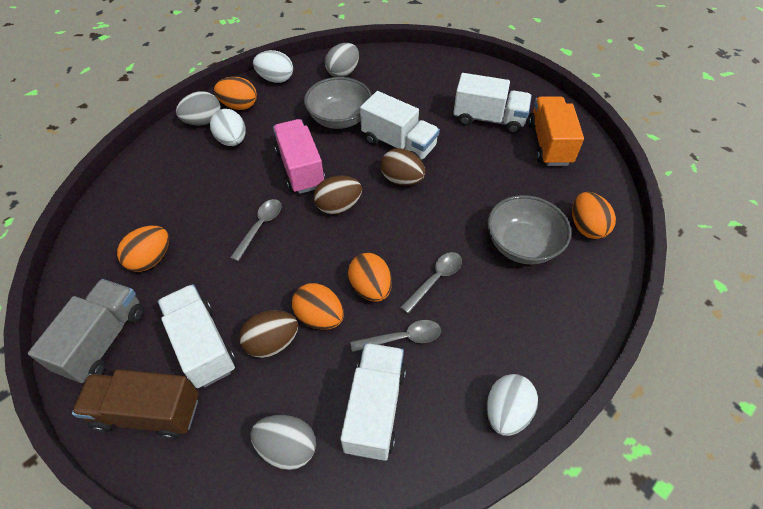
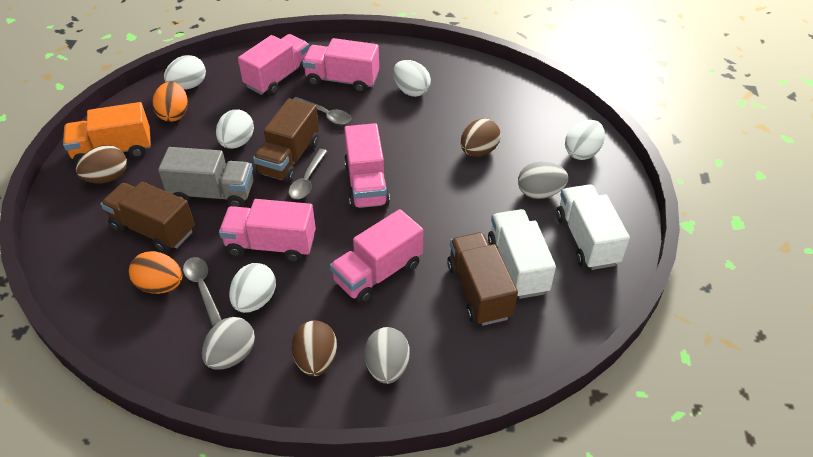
brown truck: 1 -> 3
grey bowl: 2 -> 0
orange egg: 5 -> 2
pink truck: 1 -> 5
white egg: 3 -> 5
white truck: 4 -> 2

